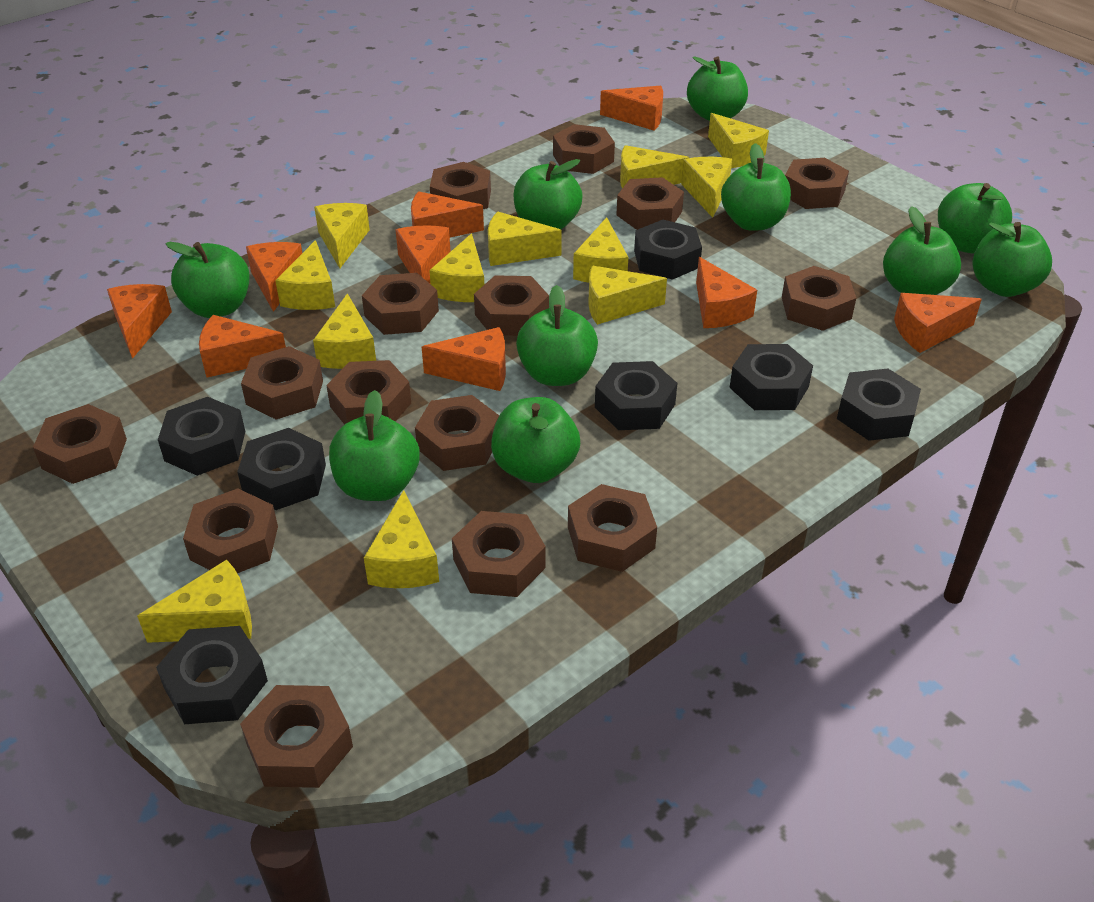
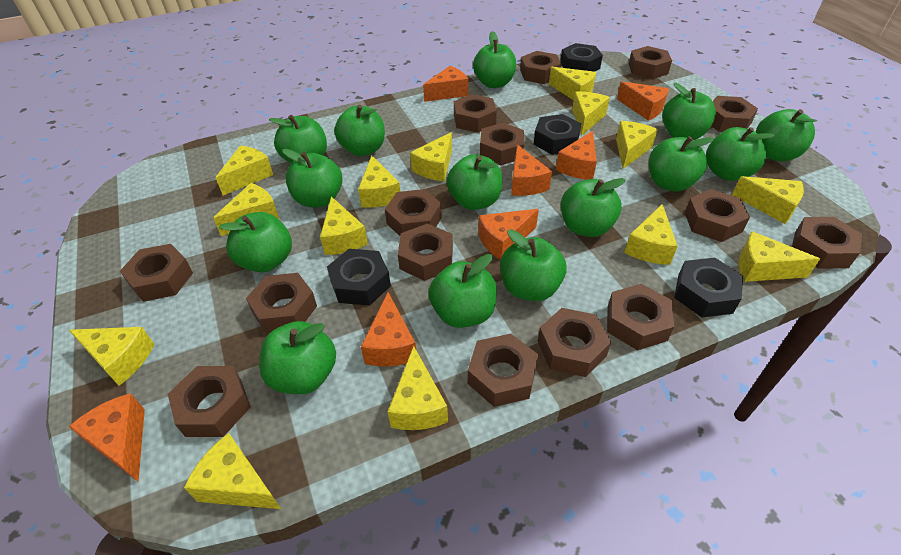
black nut: 7 -> 4
green apple: 10 -> 14
orange cheese: 9 -> 7
yellow cheese: 12 -> 14

